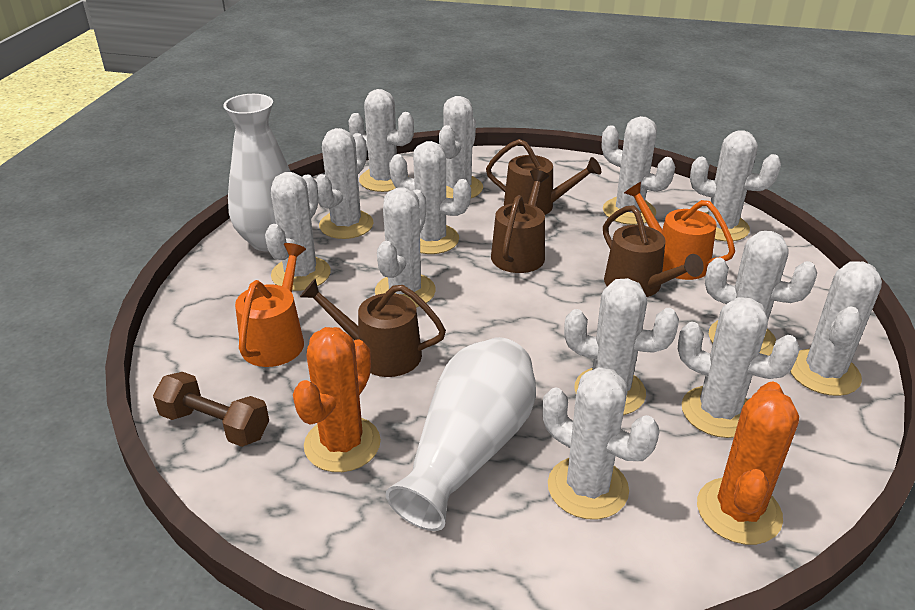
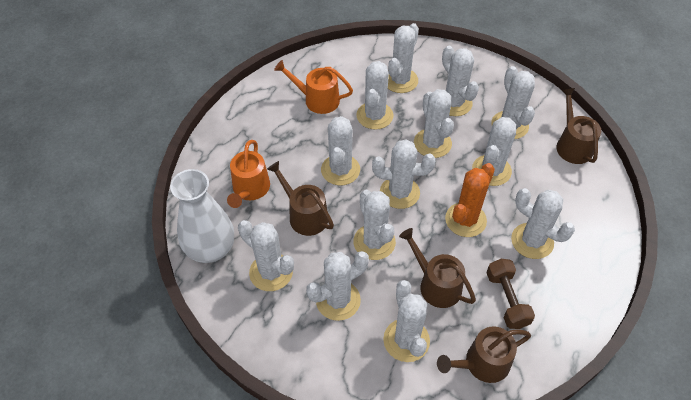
orange cactus: 2 -> 1
white vase: 2 -> 1

